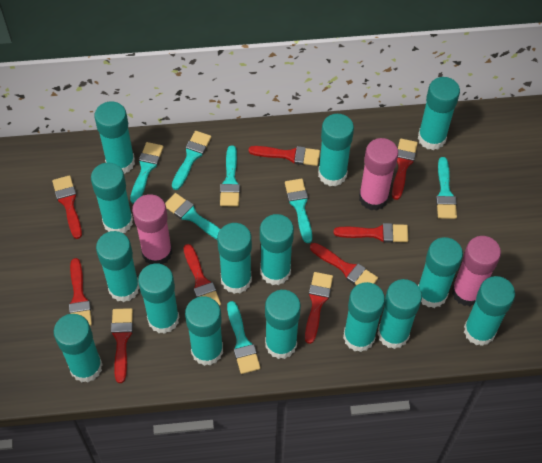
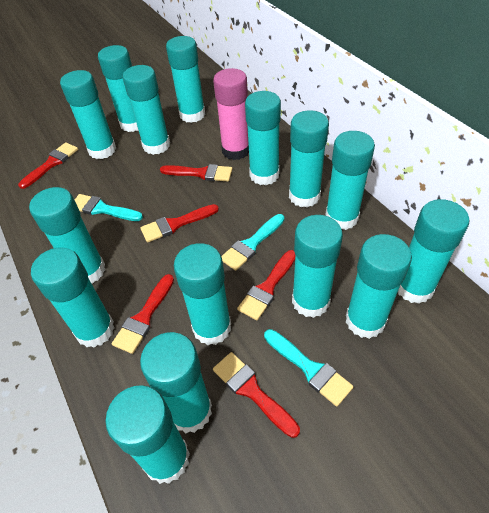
pink glue stick: 3 -> 1
red brush: 9 -> 6
turquoise brush: 7 -> 3

